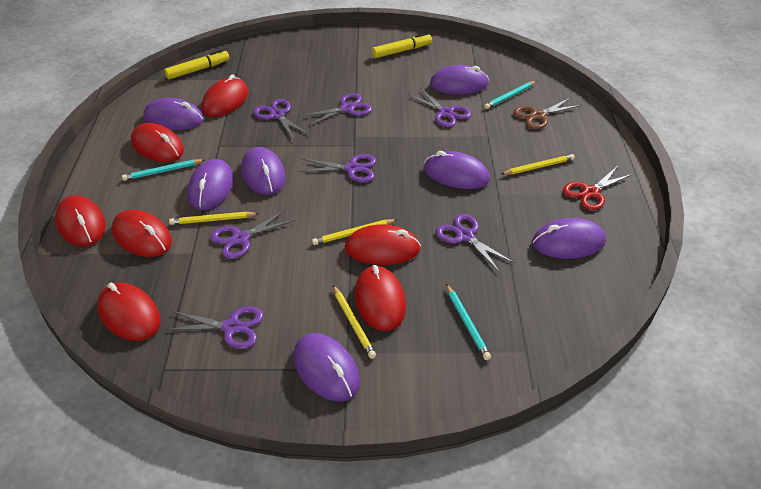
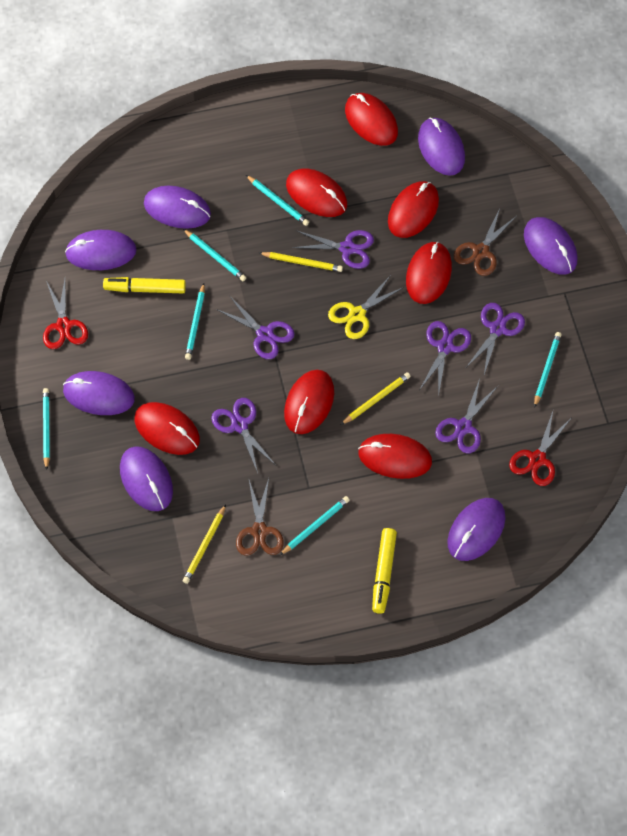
brown scissors: 1 -> 2
purple scissors: 7 -> 6
red scissors: 1 -> 2
turquoise pencil: 3 -> 6
yellow pencil: 4 -> 3
yellow scissors: 0 -> 1

